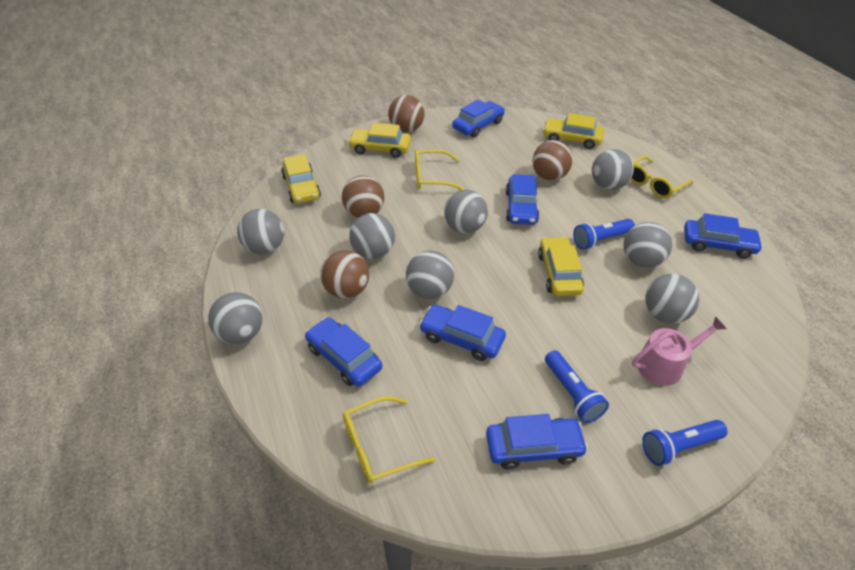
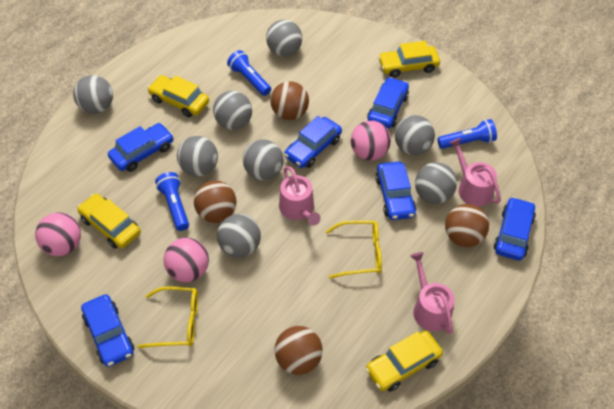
pink ball: 0 -> 3
pink watering can: 1 -> 3
yellow glasses: 3 -> 2

